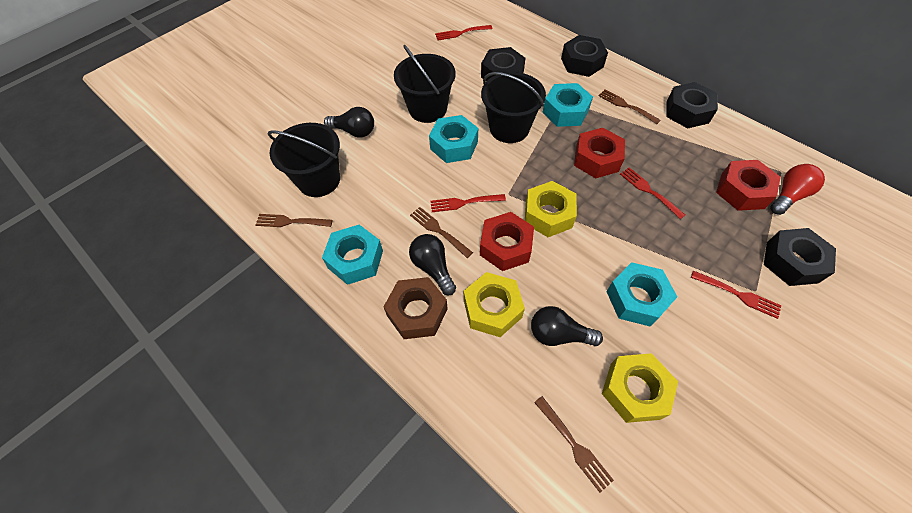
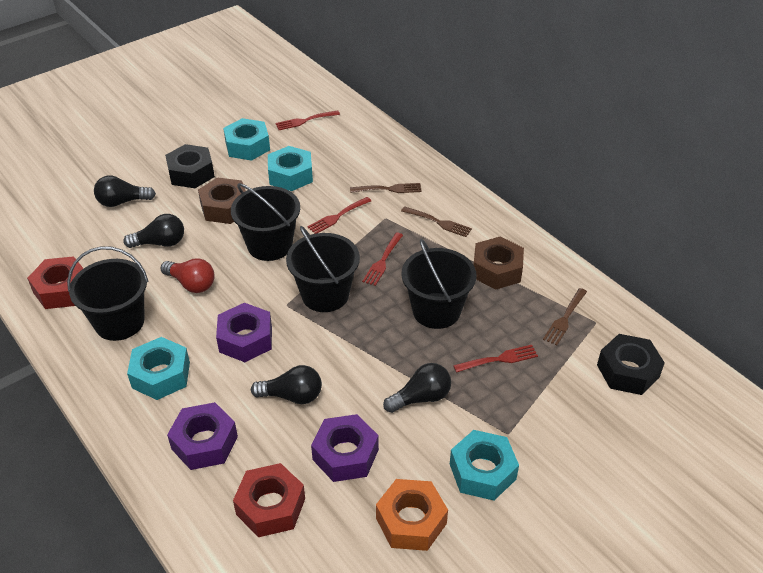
black bucket: 3 -> 4
black light bulb: 3 -> 4
black nut: 4 -> 2
brown fork: 4 -> 3
brown nut: 1 -> 2
orange nut: 0 -> 1
purple nut: 0 -> 3
red nut: 3 -> 2
yellow nut: 3 -> 0

